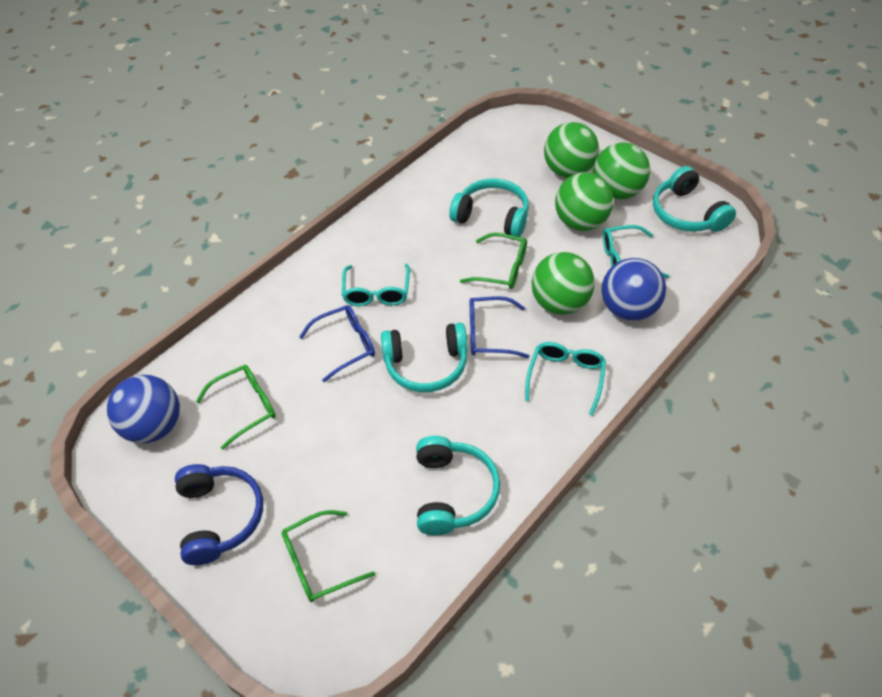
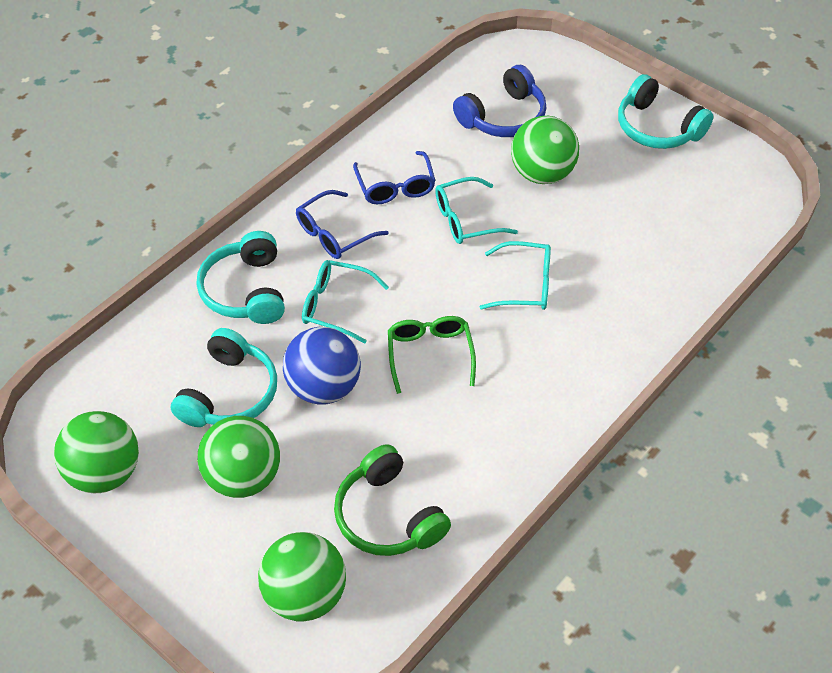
blue ball: 2 -> 1
green glasses: 3 -> 1
green headphones: 0 -> 1
turquoise headphones: 4 -> 3

